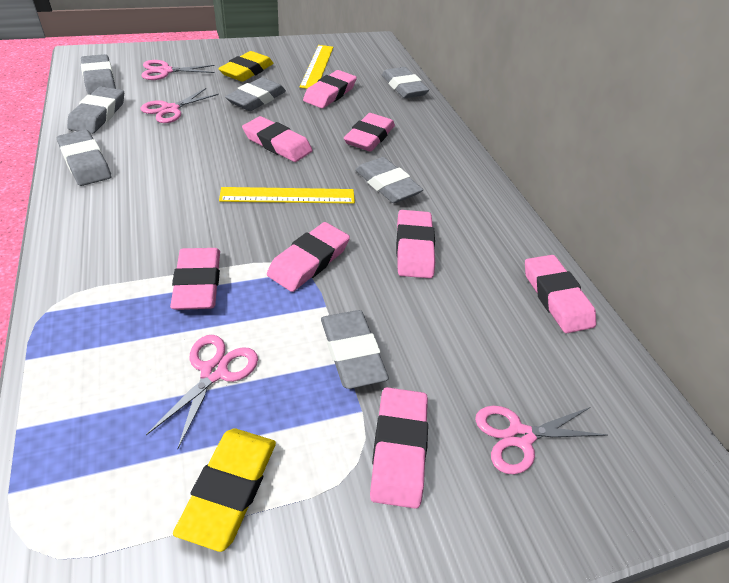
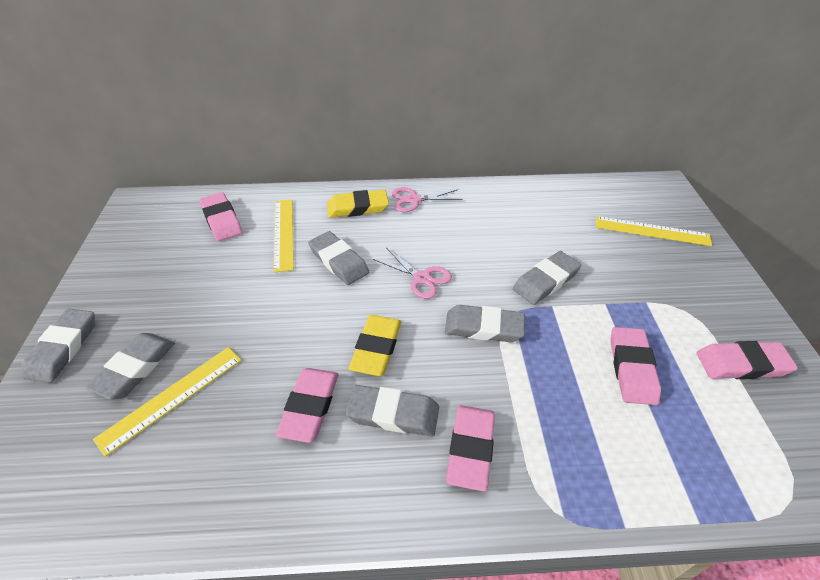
grey eraser: 7 -> 6
pink eraser: 8 -> 5
pink scissors: 4 -> 2
yellow ruler: 2 -> 3

